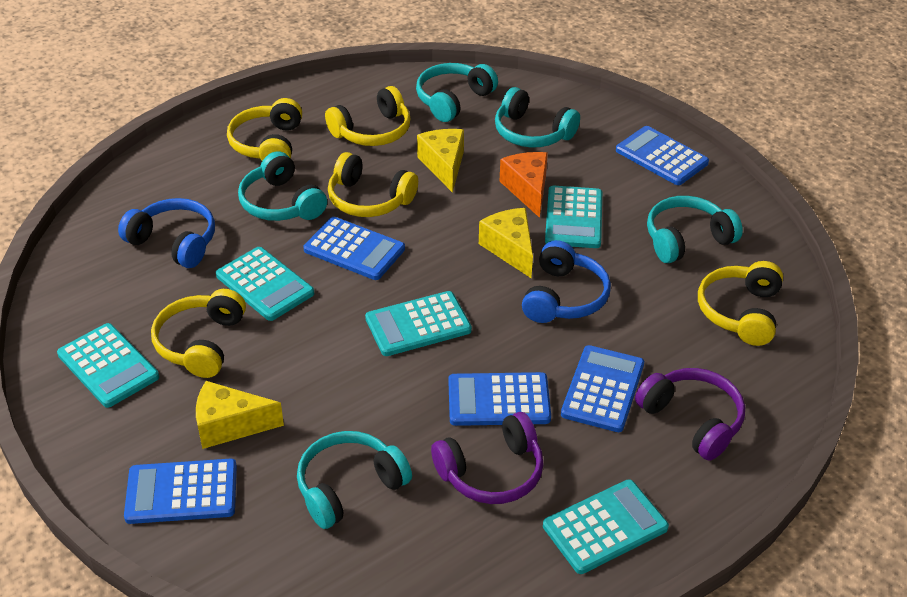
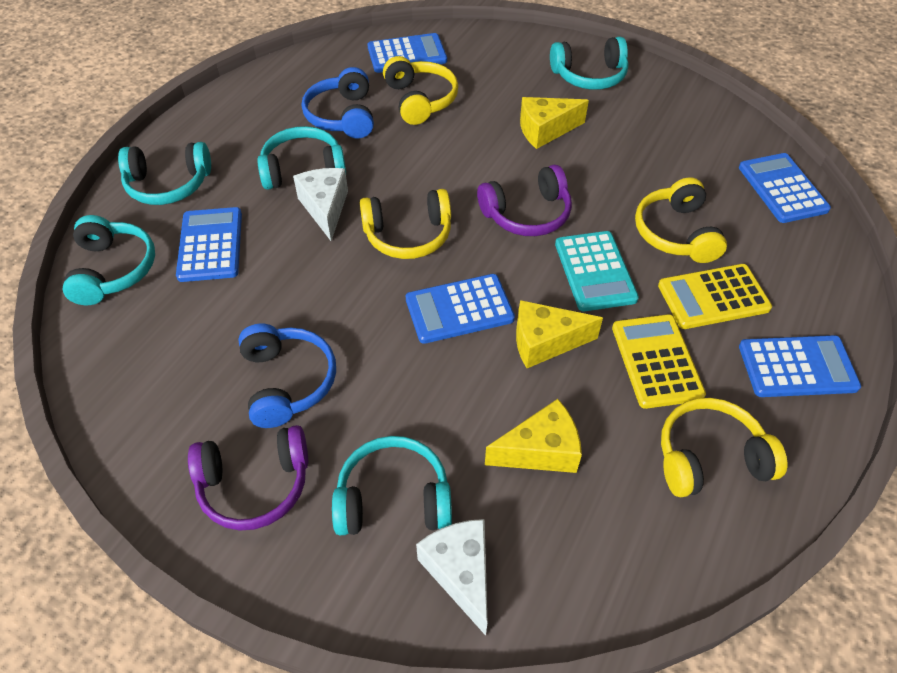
orange cheese: 1 -> 0
turquoise calculator: 5 -> 1
white cheese: 0 -> 2
yellow calculator: 0 -> 2
yellow headphones: 5 -> 4

